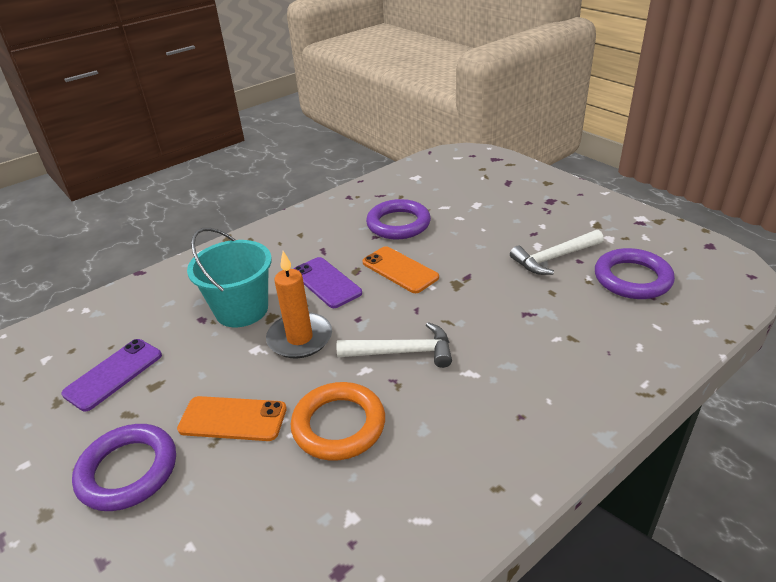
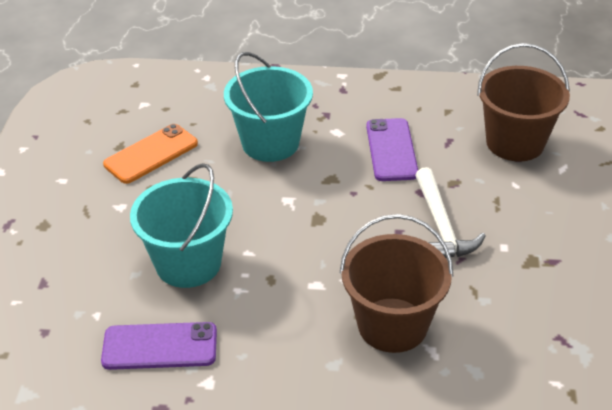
brown bucket: 0 -> 2
orange candle: 1 -> 0
orange phone: 2 -> 1
orange ring: 1 -> 0
purple ring: 3 -> 0
turquoise bucket: 1 -> 2
white hammer: 2 -> 1

